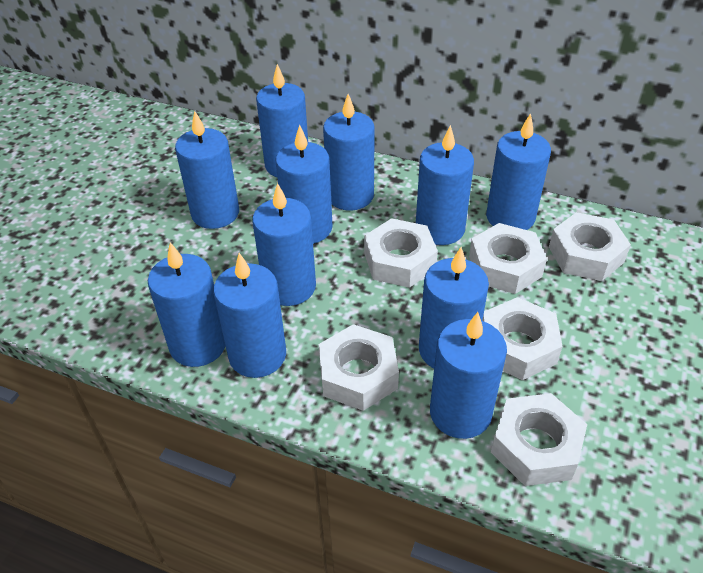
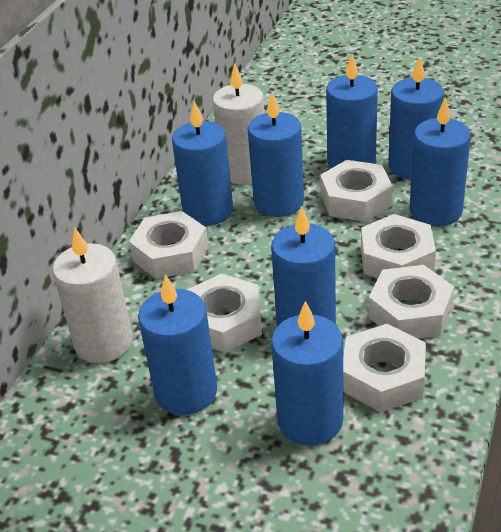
blue candle: 11 -> 8
white candle: 0 -> 2

